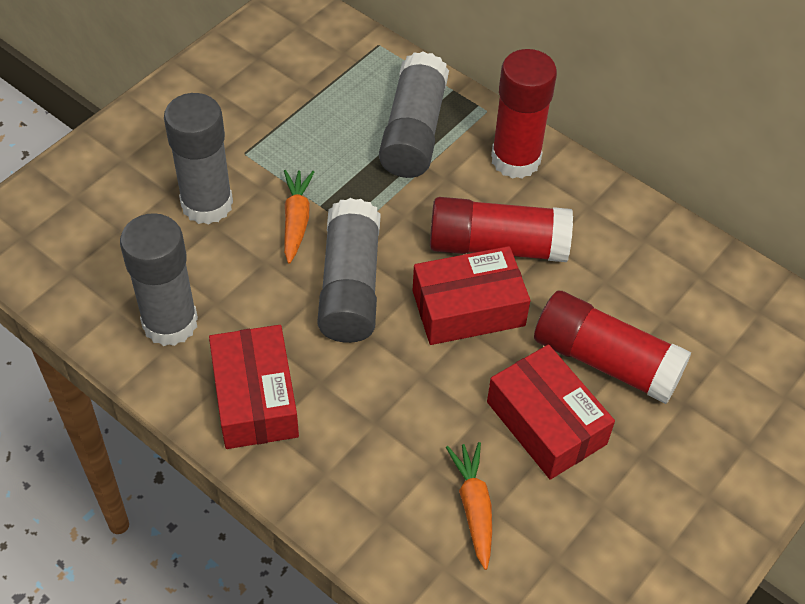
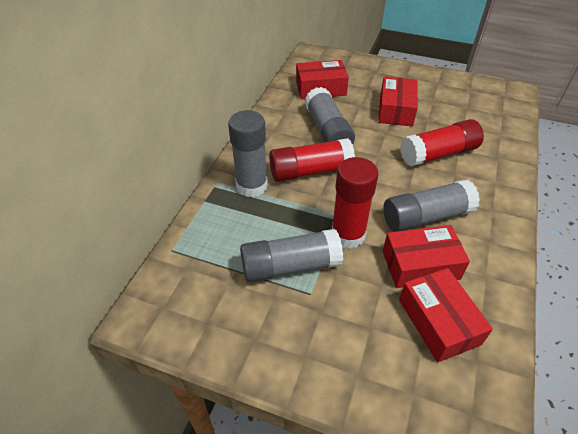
orange carrot: 2 -> 0
red box: 3 -> 4

